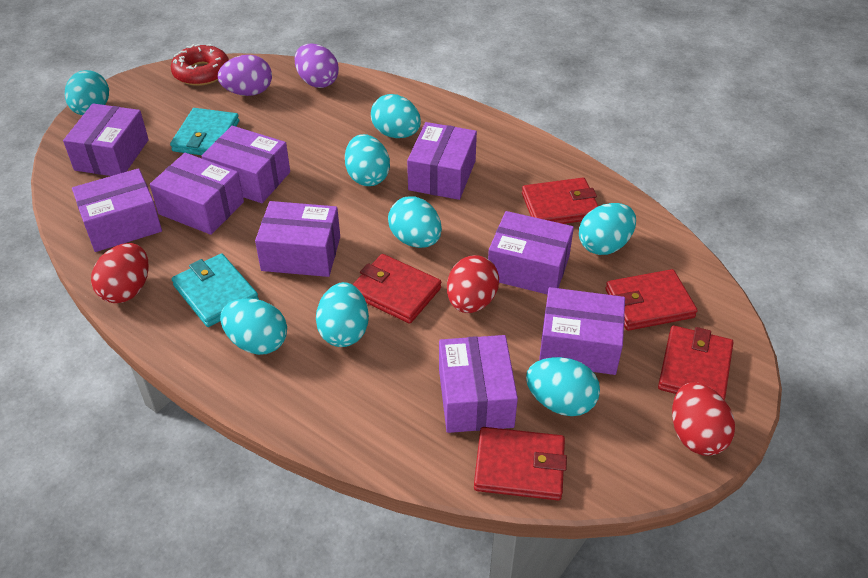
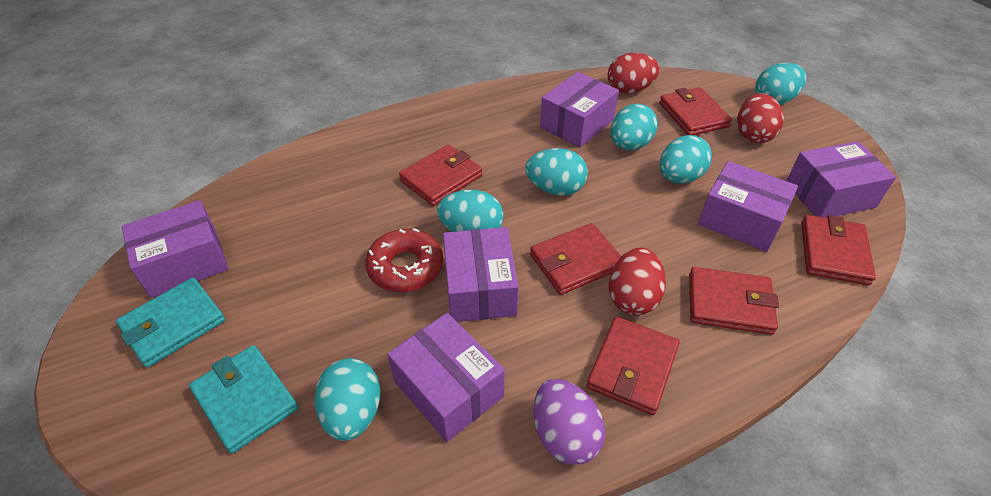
purple box: 9 -> 6
purple egg: 2 -> 1
red wallet: 5 -> 6
turquoise egg: 8 -> 6

